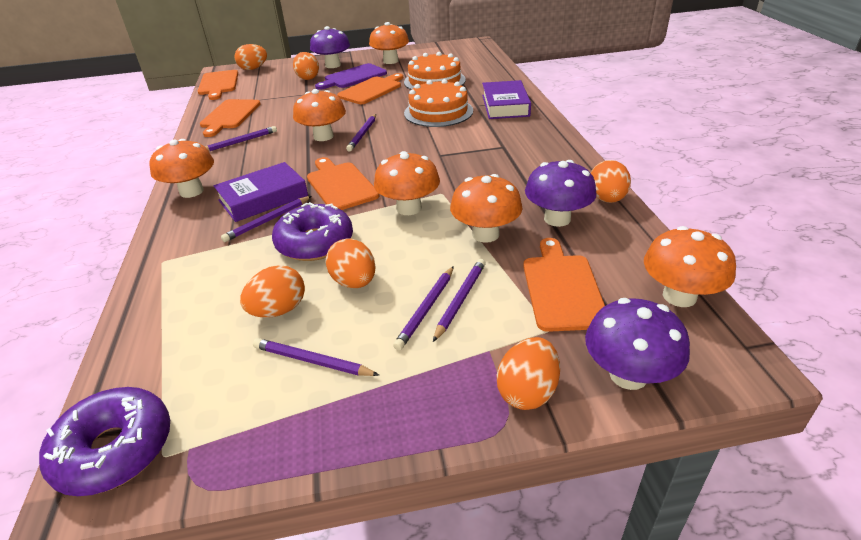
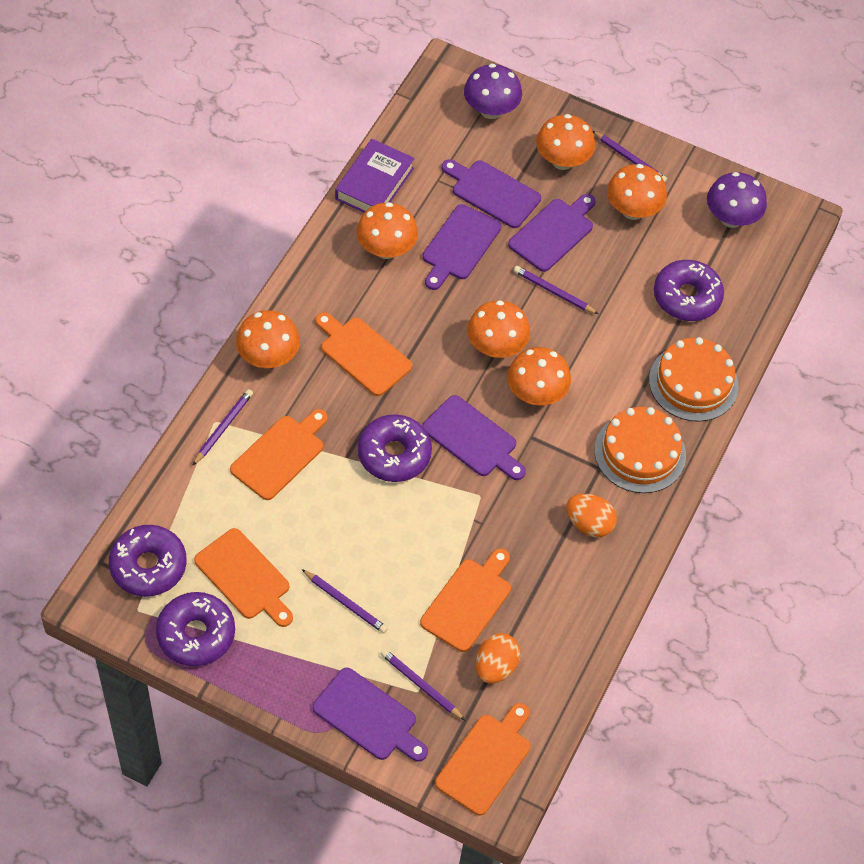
orange egg: 6 -> 2
purple book: 2 -> 1
purple cutting board: 1 -> 5
purple donut: 2 -> 4
purple mushroom: 3 -> 2
purple pencil: 6 -> 5

